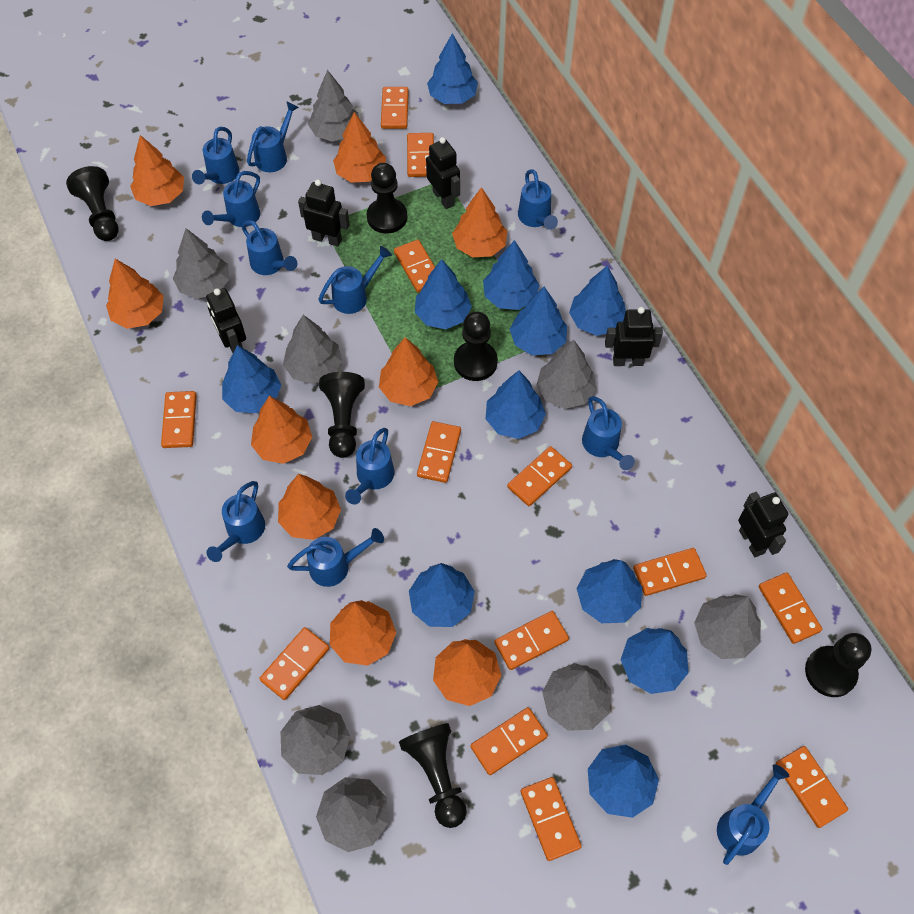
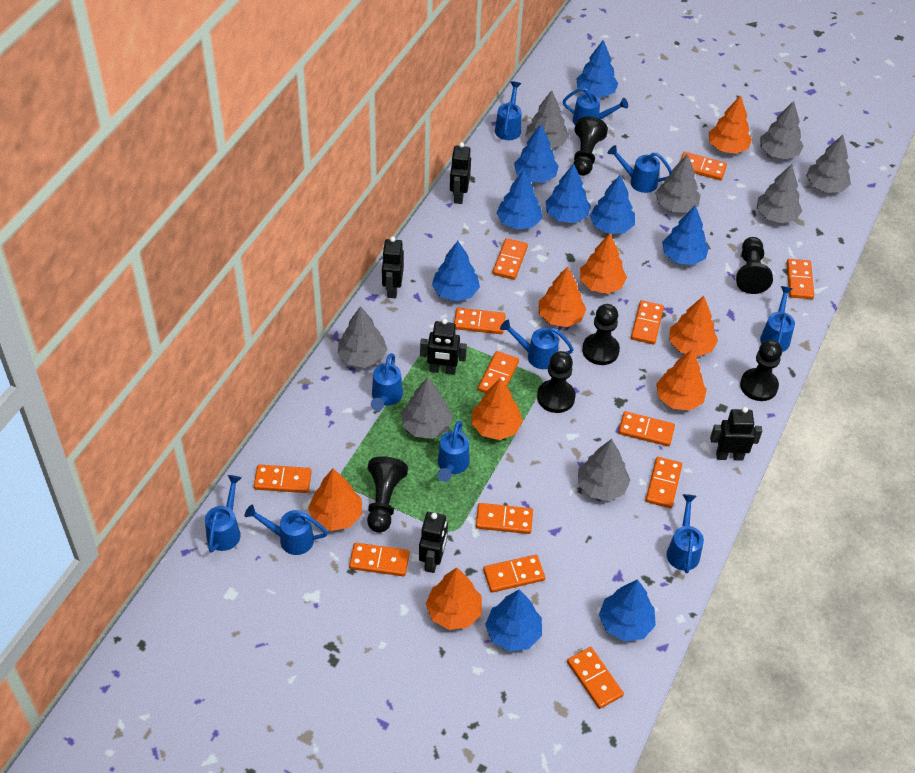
blue tree: 11 -> 9
blue watering can: 11 -> 10
orange tree: 9 -> 8

